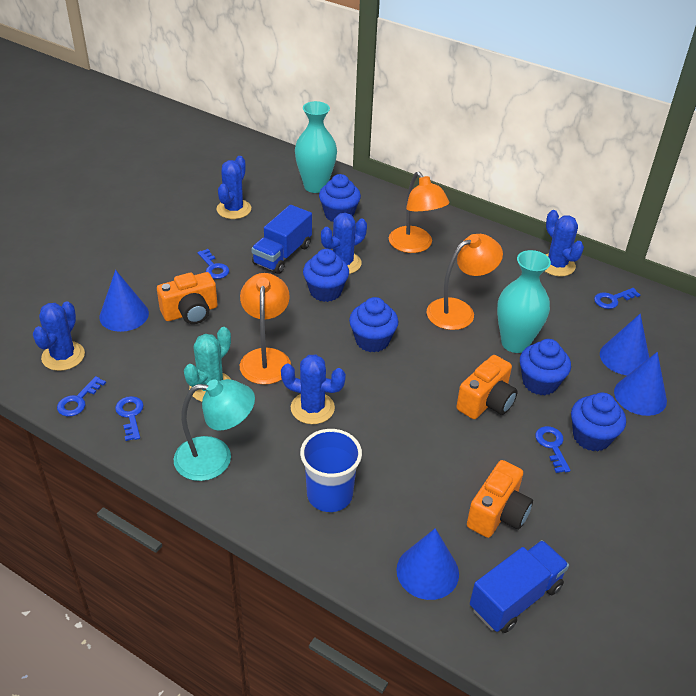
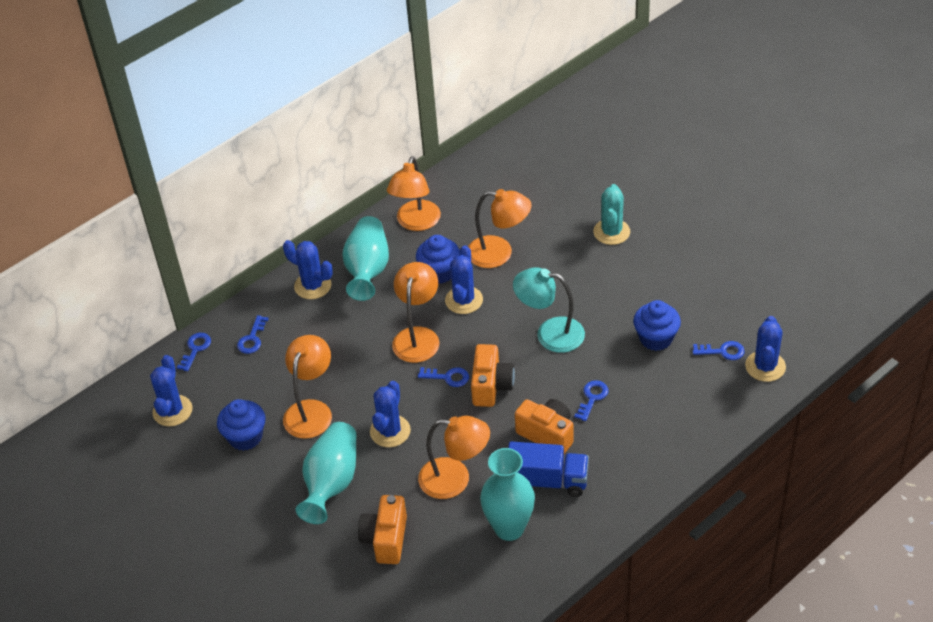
blue cone: 4 -> 0
blue cup: 1 -> 0
blue cupcake: 5 -> 3
blue truck: 2 -> 1
orange lamp: 3 -> 5
turquoise vase: 2 -> 3

